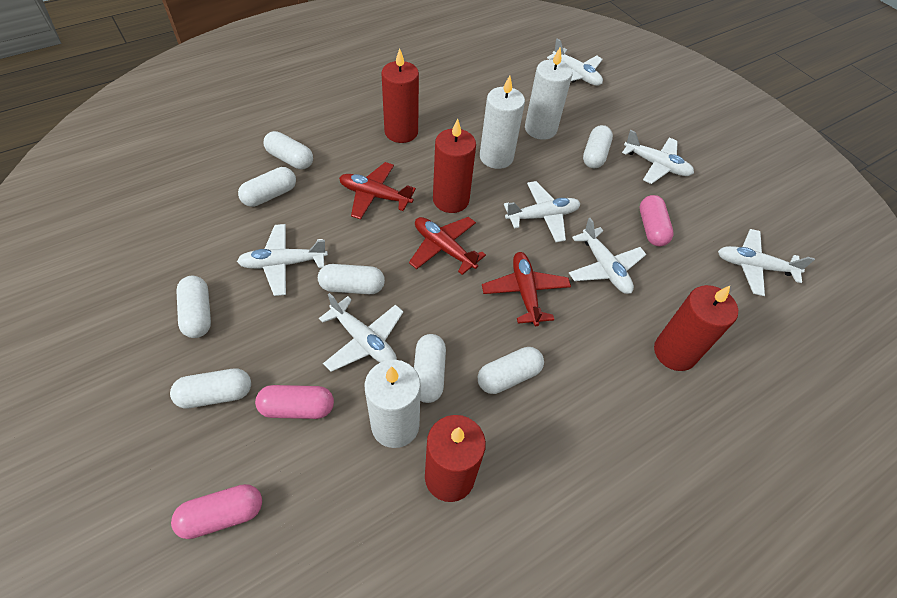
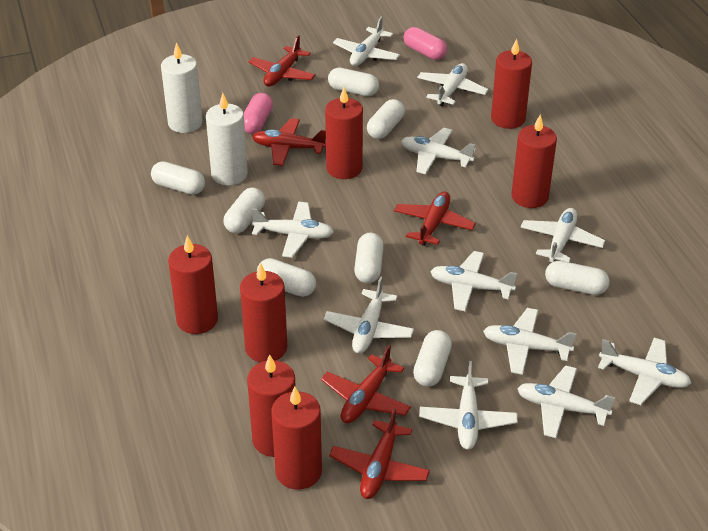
pink capsule: 3 -> 2
red candle: 4 -> 7
red plane: 3 -> 5
white candle: 3 -> 2
white plane: 7 -> 11

